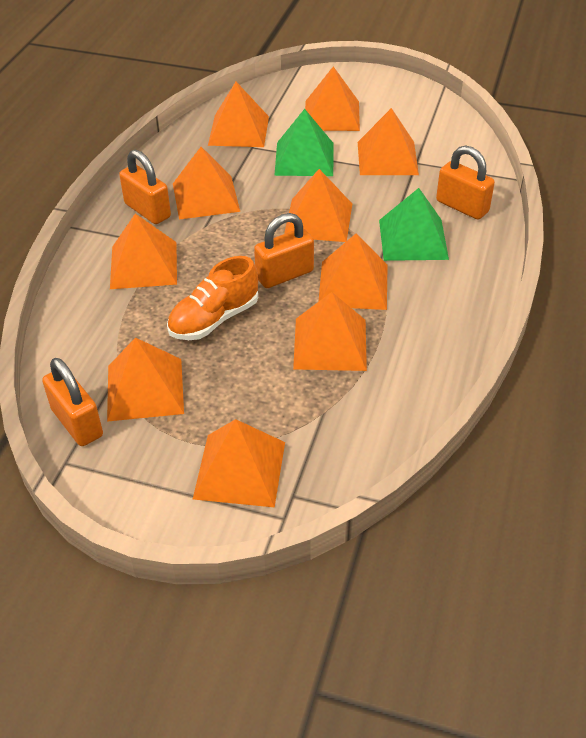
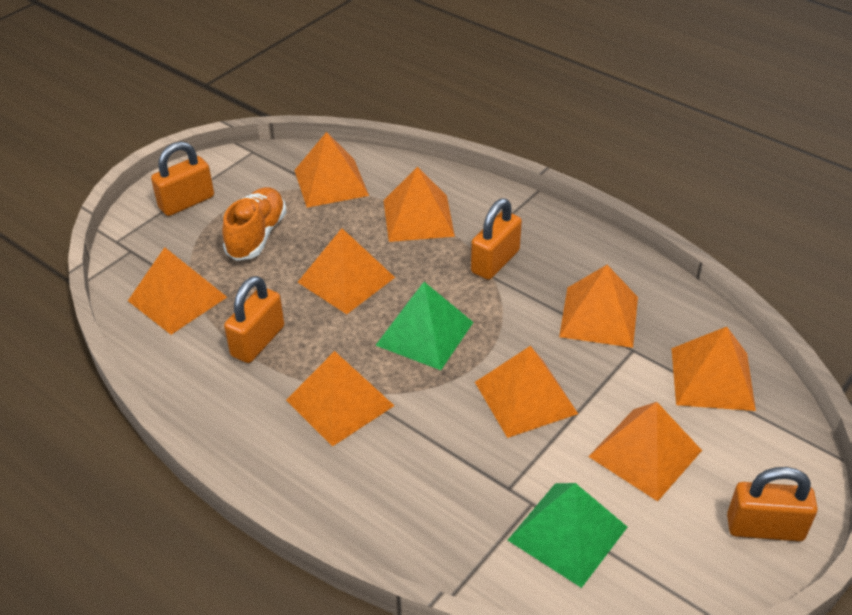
orange pyramid: 10 -> 9

